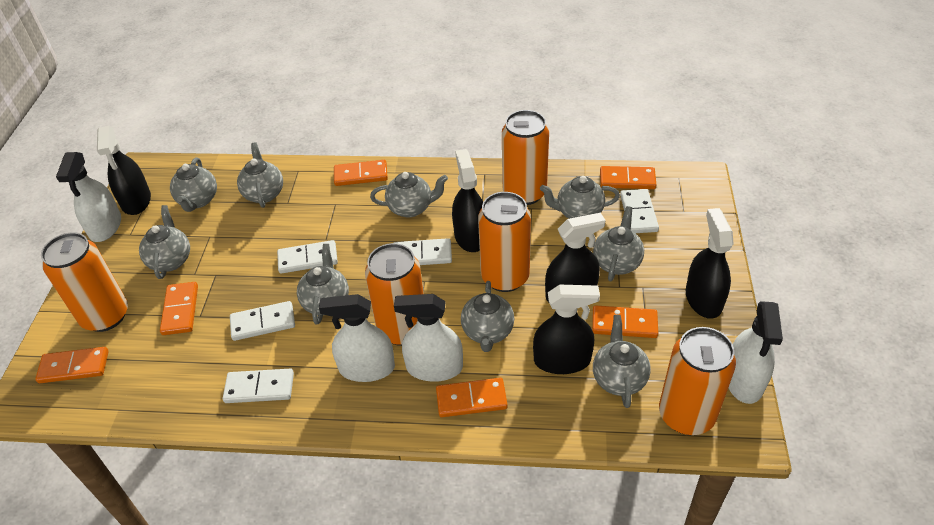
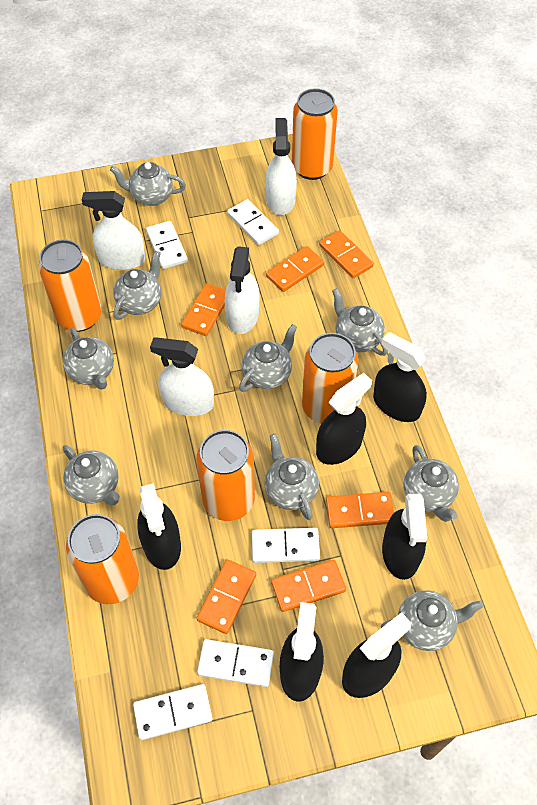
black spray bottle: 5 -> 6

